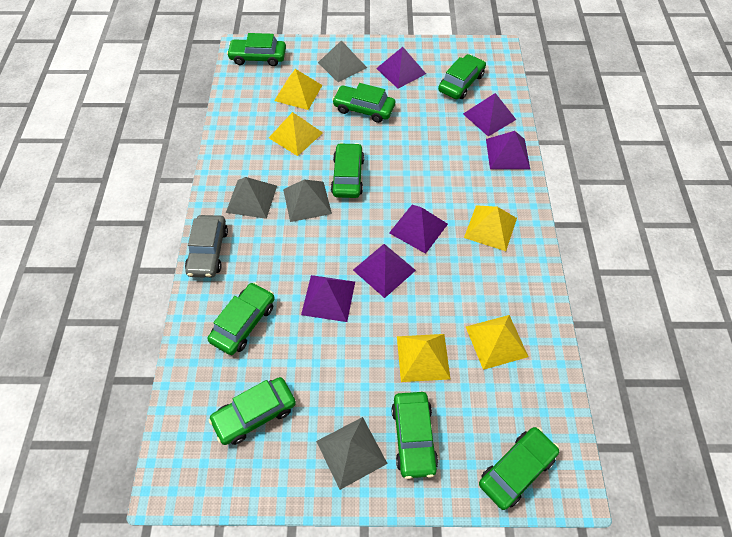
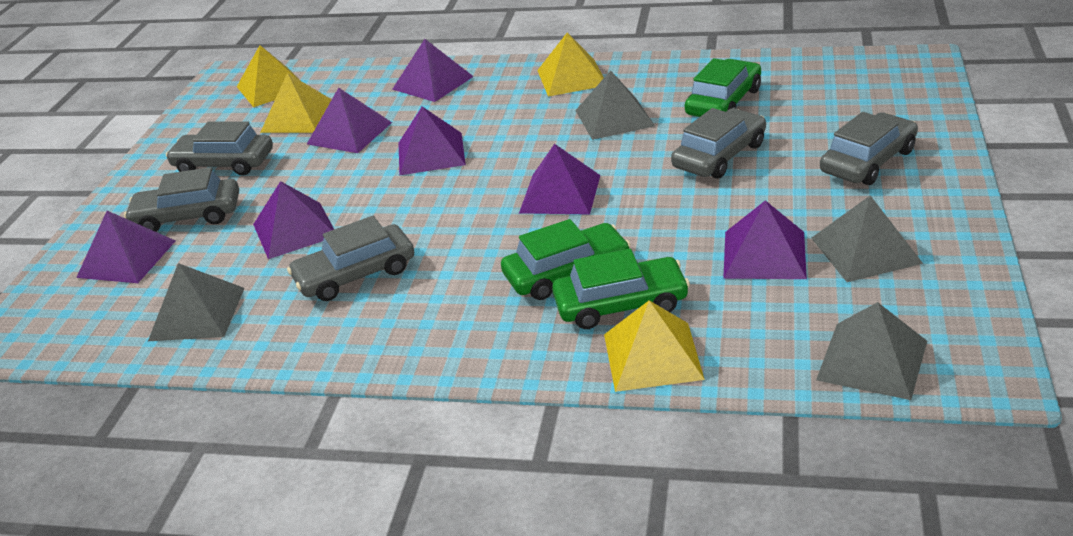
green car: 8 -> 3
grey car: 1 -> 5
purple pyramid: 6 -> 7
yellow pyramid: 5 -> 4

